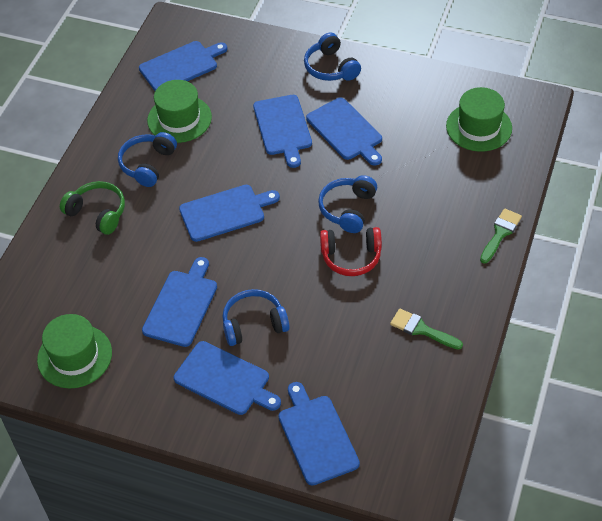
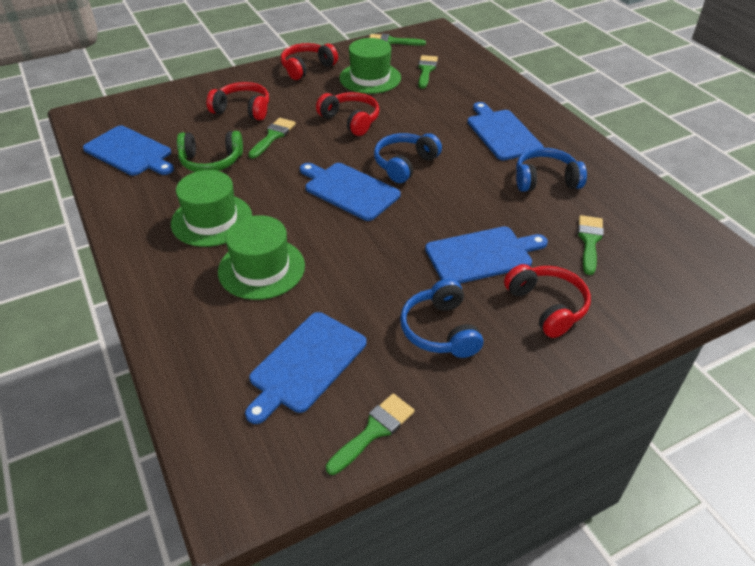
blue cutting board: 7 -> 5
blue headphones: 4 -> 3
green brush: 2 -> 5
red headphones: 1 -> 4

